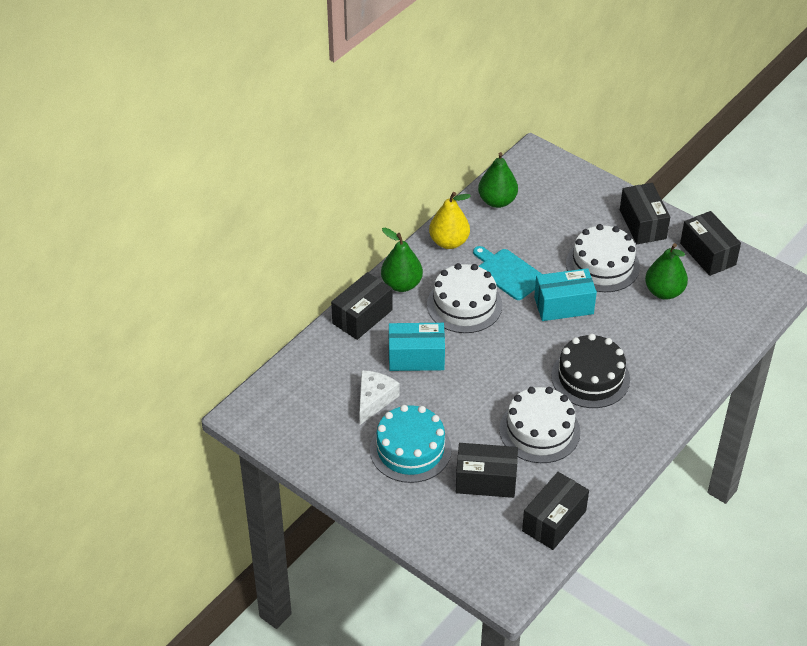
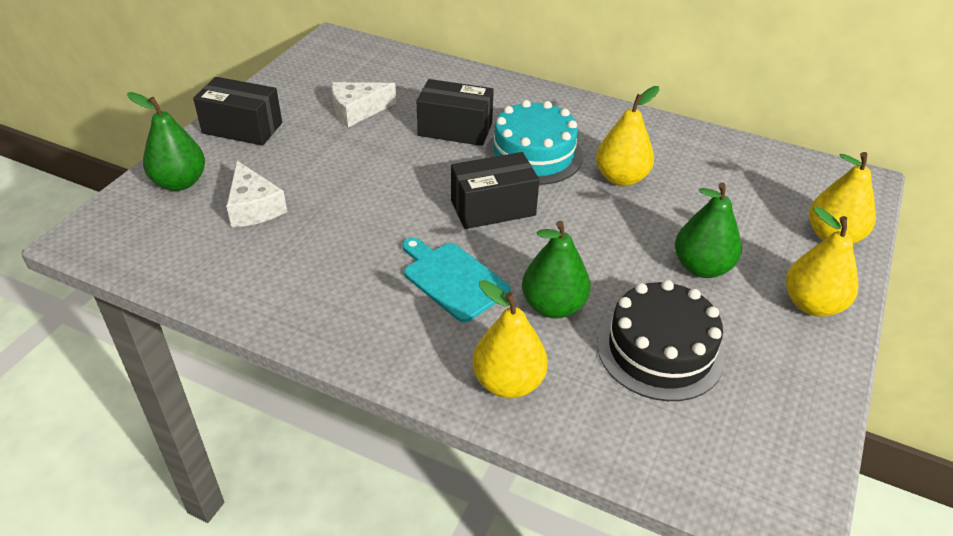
black box: 5 -> 3
turquoise box: 2 -> 0
white cake: 3 -> 0
white cheese: 1 -> 2
yellow pear: 1 -> 4

